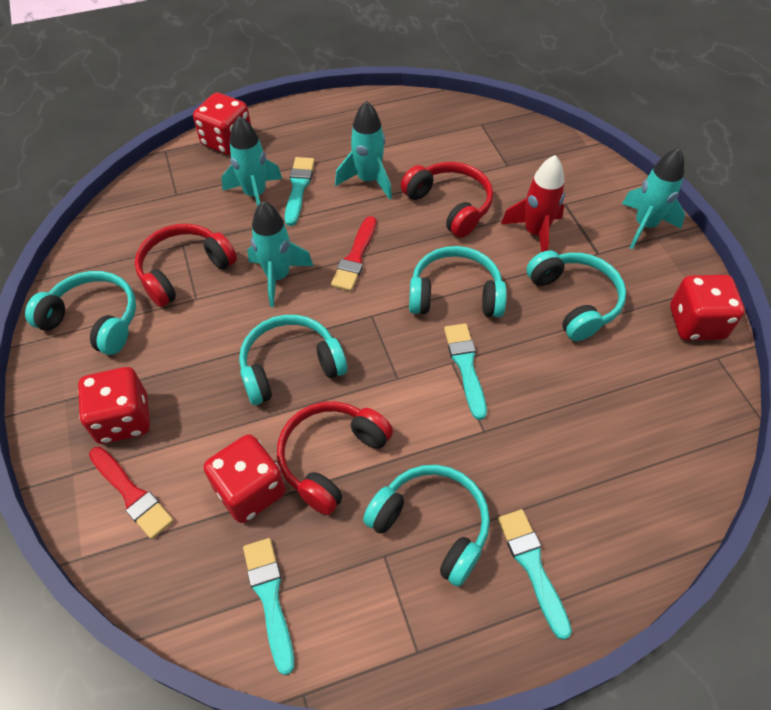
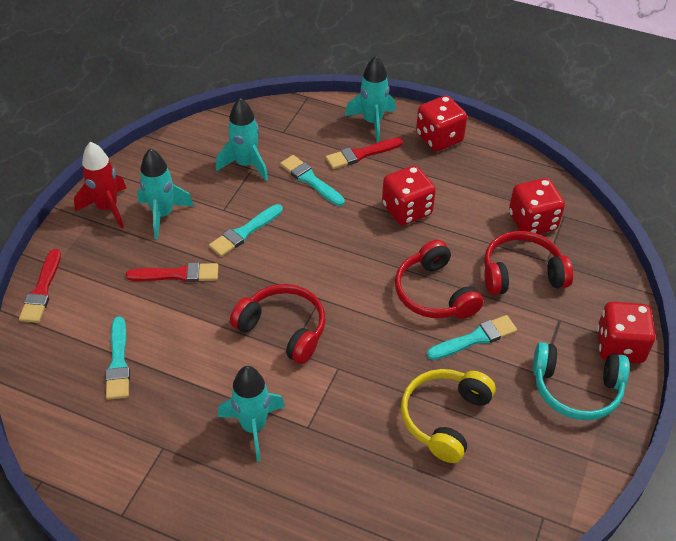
red brush: 2 -> 3
turquoise headphones: 5 -> 1
yellow headphones: 0 -> 1

